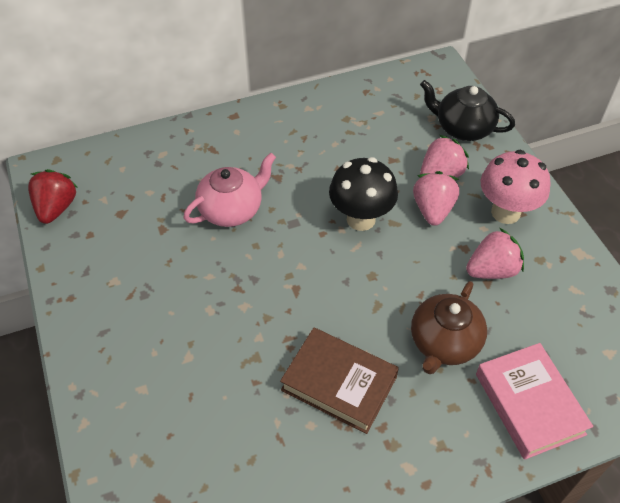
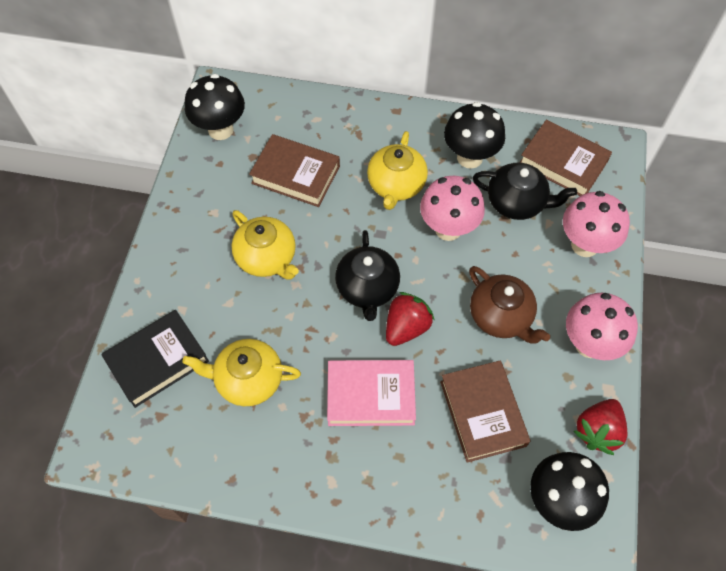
black book: 0 -> 1
black mushroom: 1 -> 3
black teapot: 1 -> 2
brown book: 1 -> 3
pink mushroom: 1 -> 3
pink strawberry: 3 -> 0
pink teapot: 1 -> 0
red strawberry: 1 -> 2
yellow teapot: 0 -> 3

